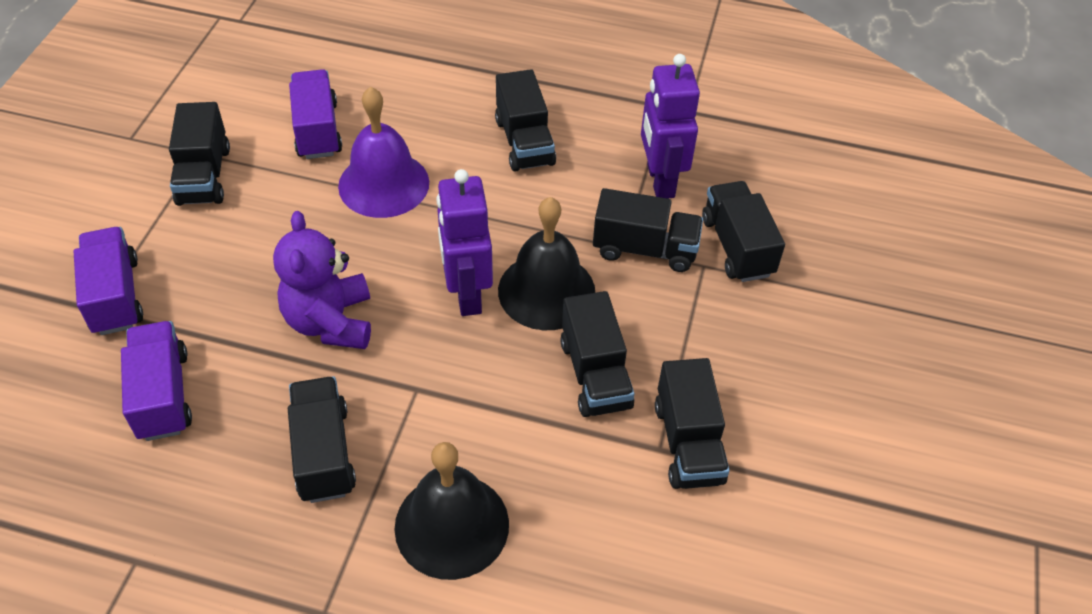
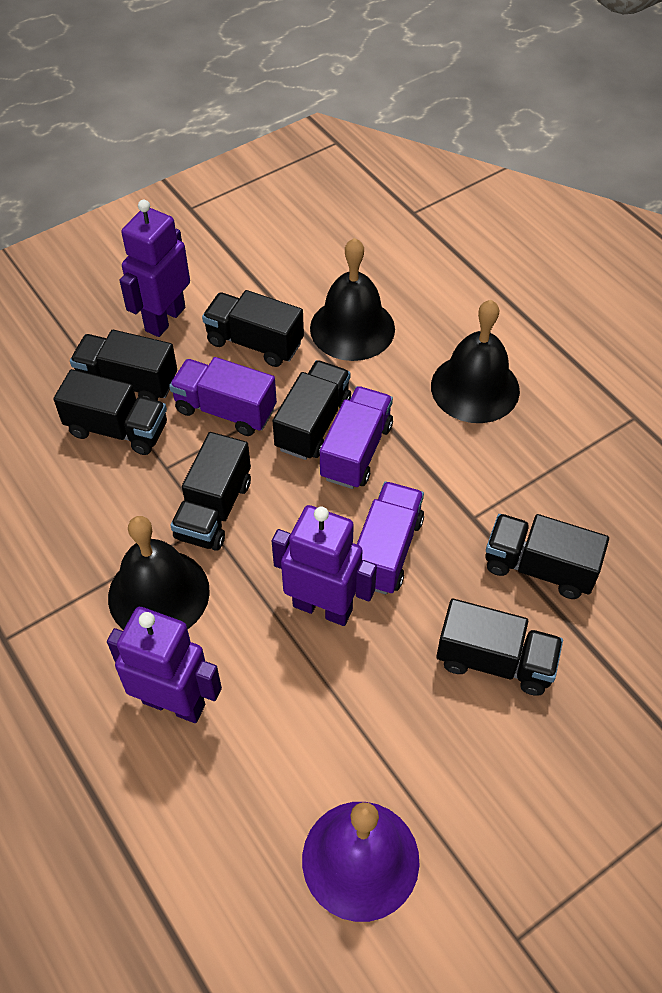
black bell: 2 -> 3
purple robot: 2 -> 3
purple teddy bear: 1 -> 0

